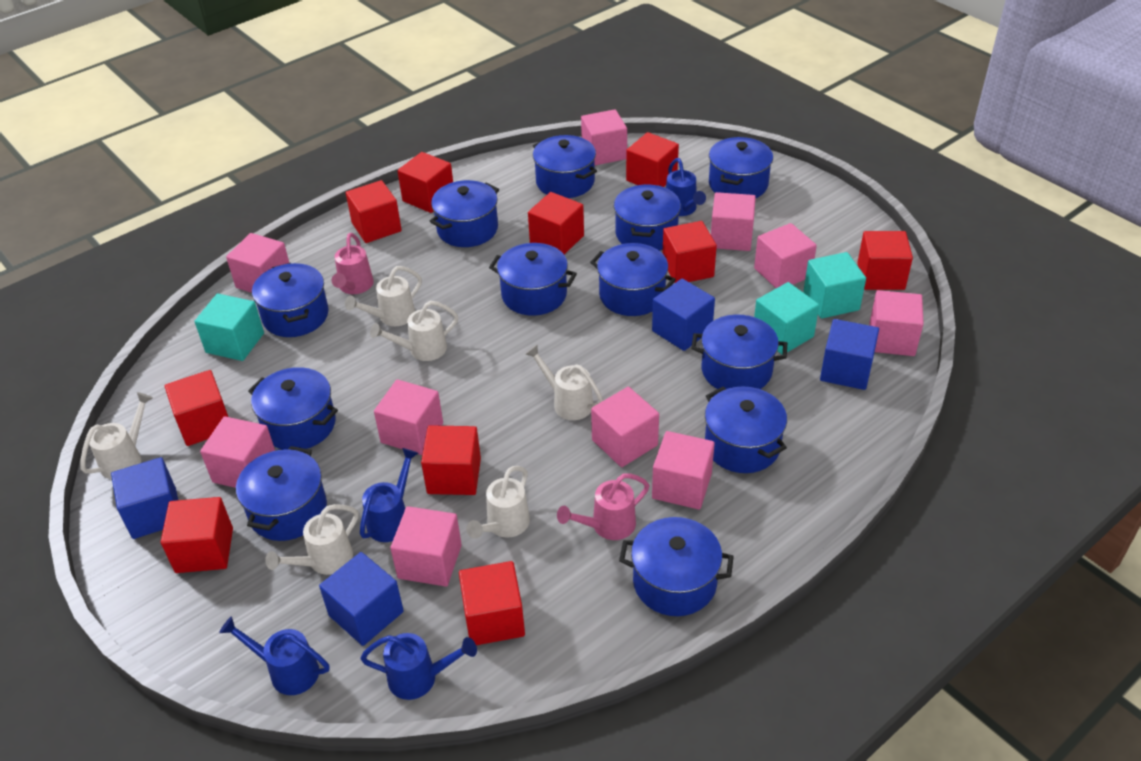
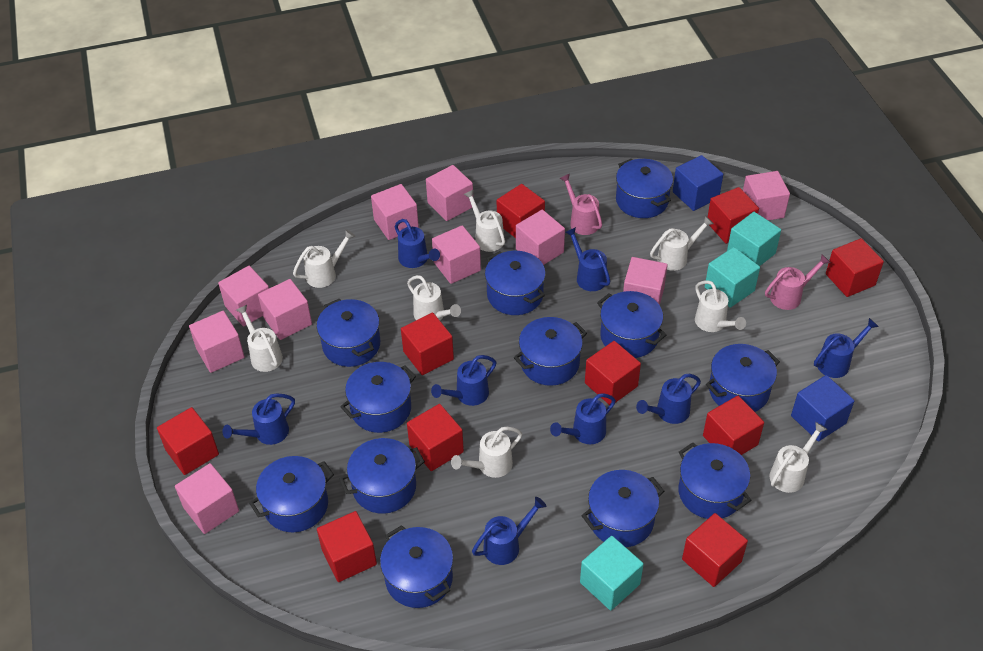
blue cube: 4 -> 2
blue watering can: 4 -> 8
white watering can: 6 -> 8

